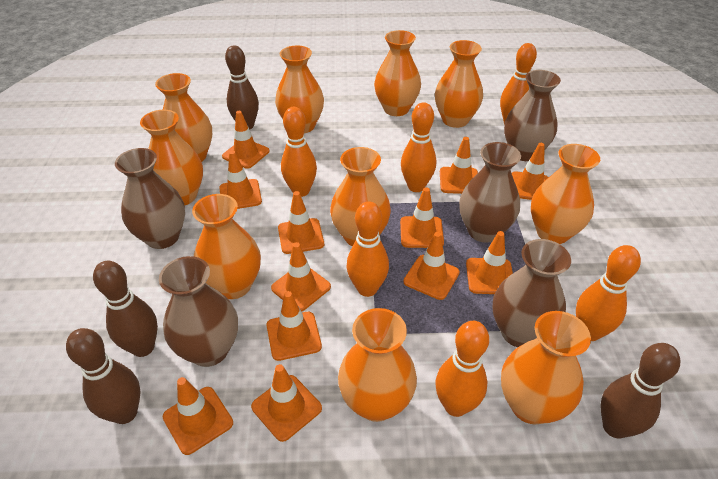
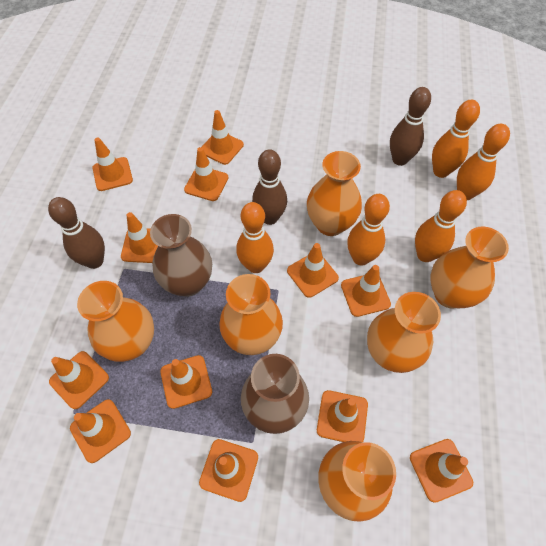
brown bowling pin: 4 -> 3
brown vase: 5 -> 2
orange bowling pin: 6 -> 5
orange vase: 10 -> 6

